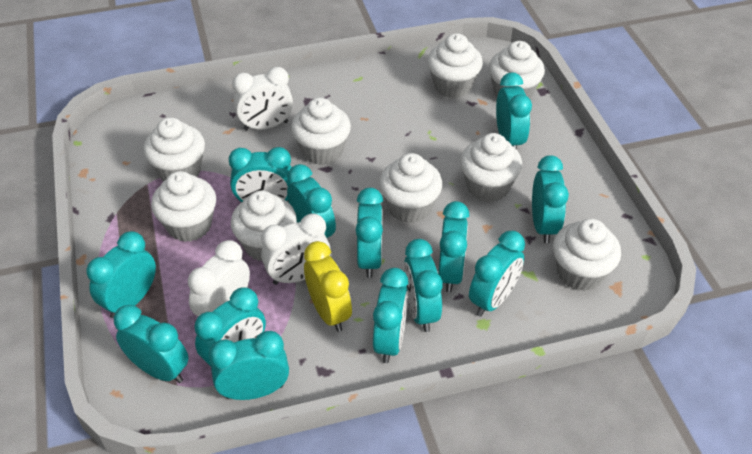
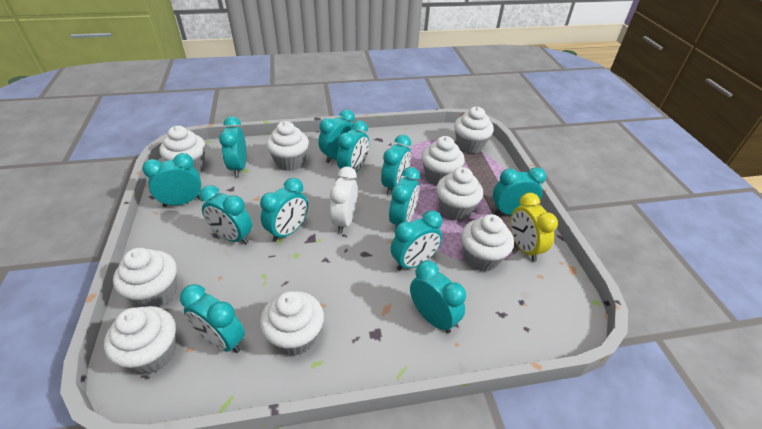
turquoise clock: 13 -> 12
white clock: 3 -> 1

